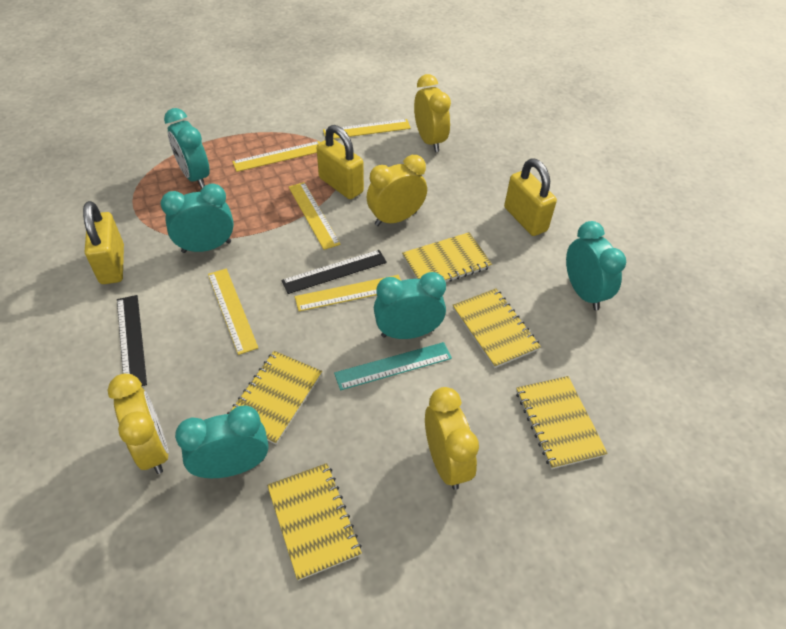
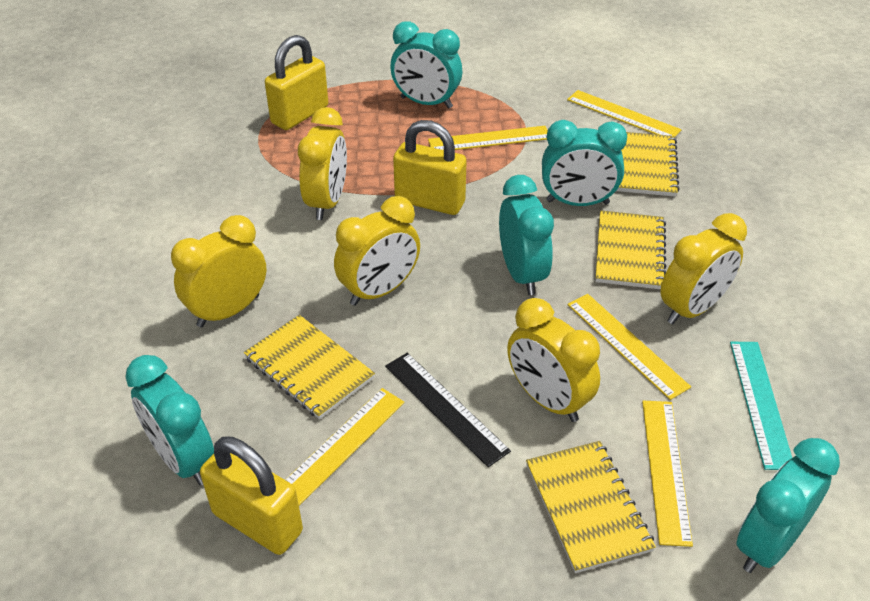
black ruler: 2 -> 1
yellow clock: 4 -> 5
yellow notebook: 5 -> 4

